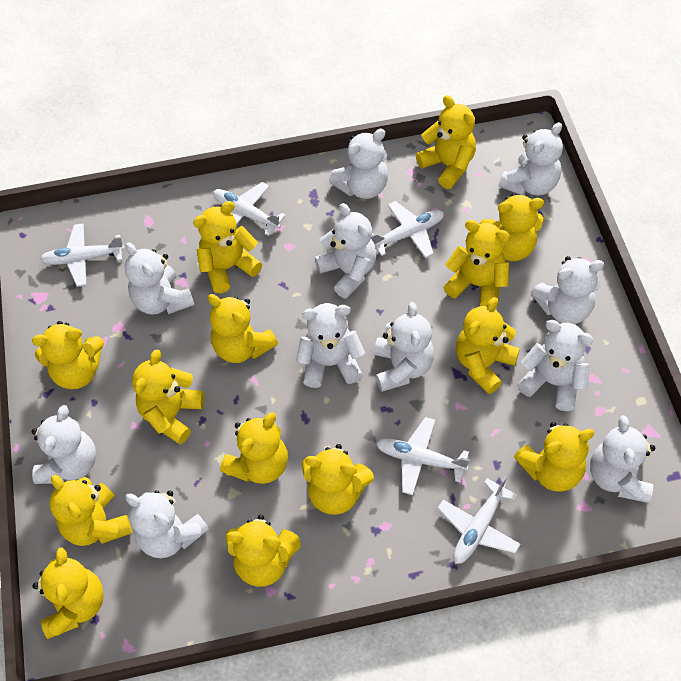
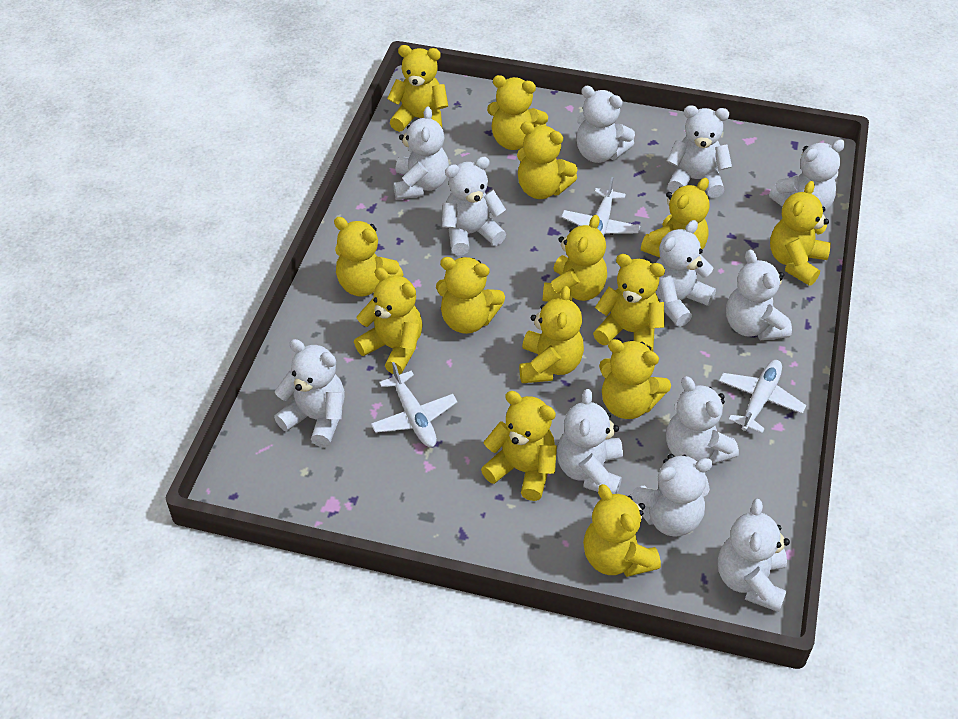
white plane: 5 -> 3
white teddy bear: 11 -> 12

